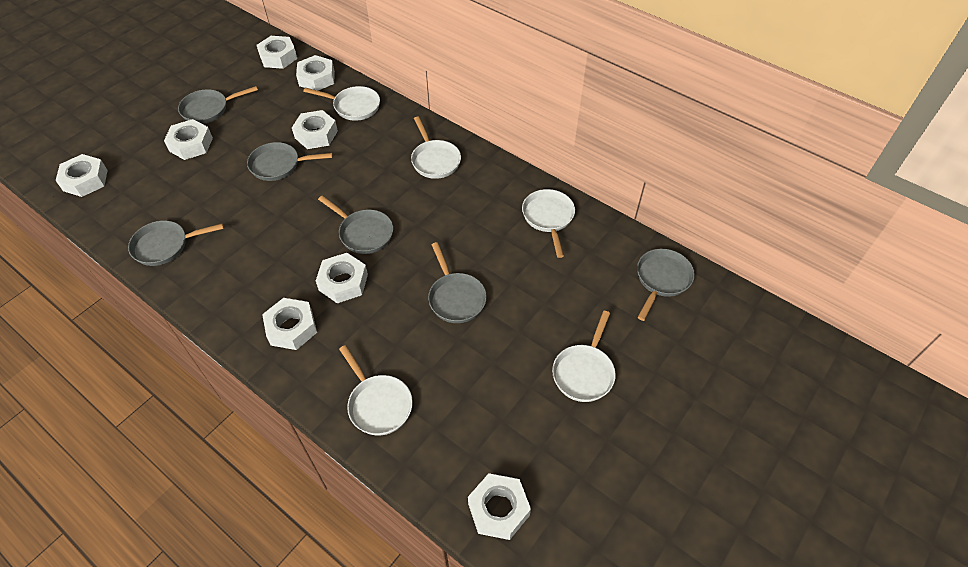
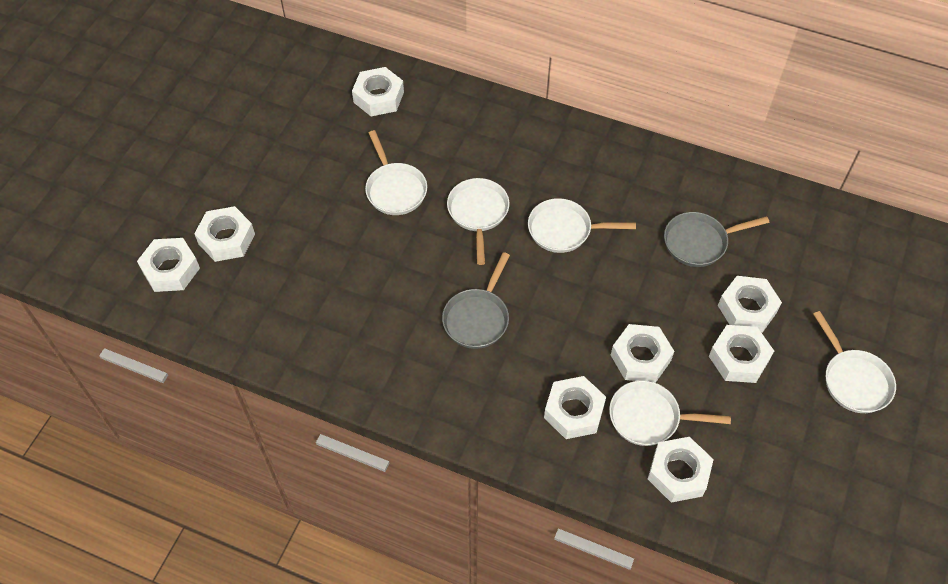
grey pan: 6 -> 2

